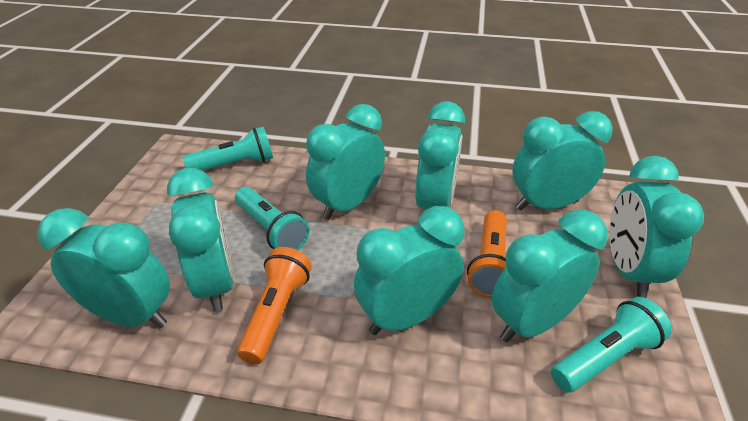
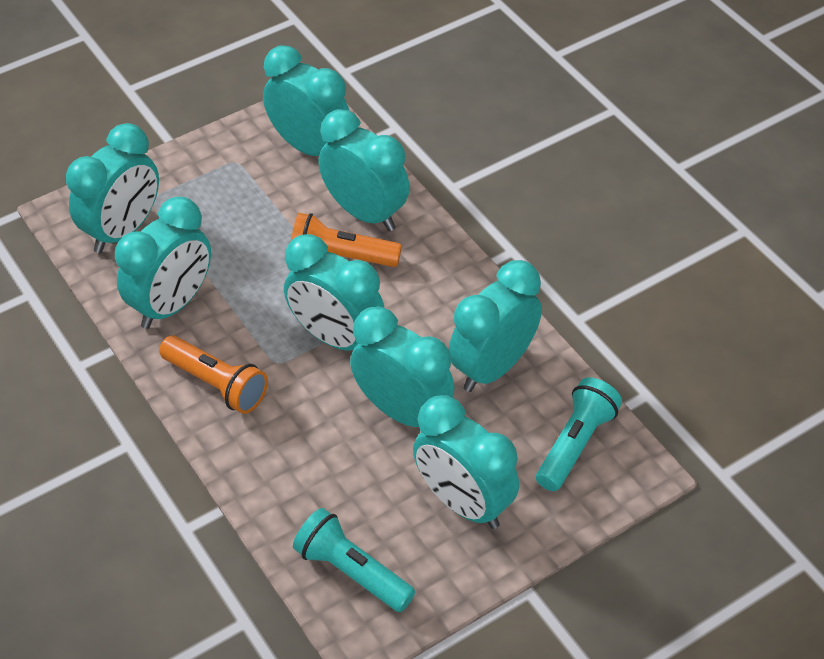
turquoise flashlight: 3 -> 2

